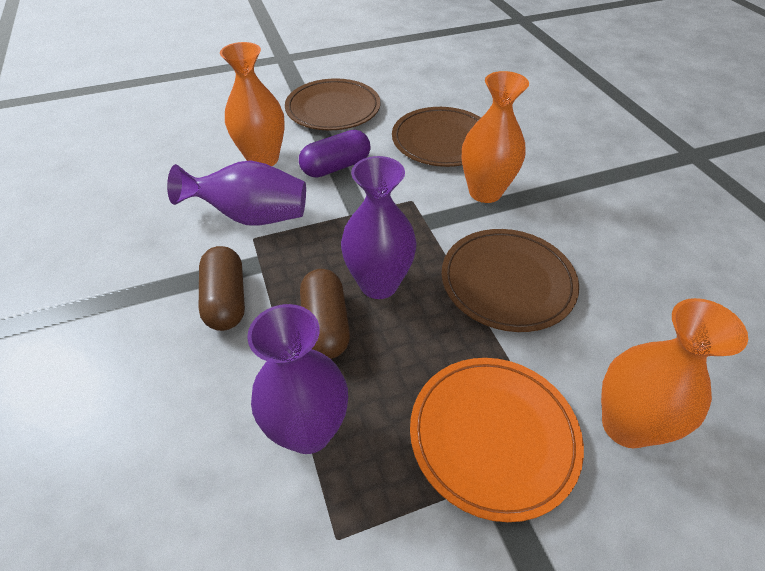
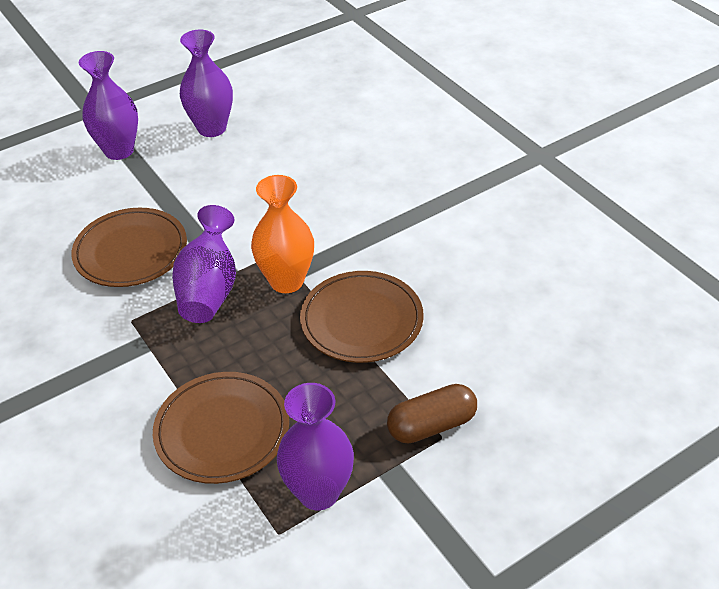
brown capsule: 2 -> 1
orange plate: 1 -> 0
orange vase: 3 -> 1
purple capsule: 1 -> 0
purple vase: 3 -> 4

